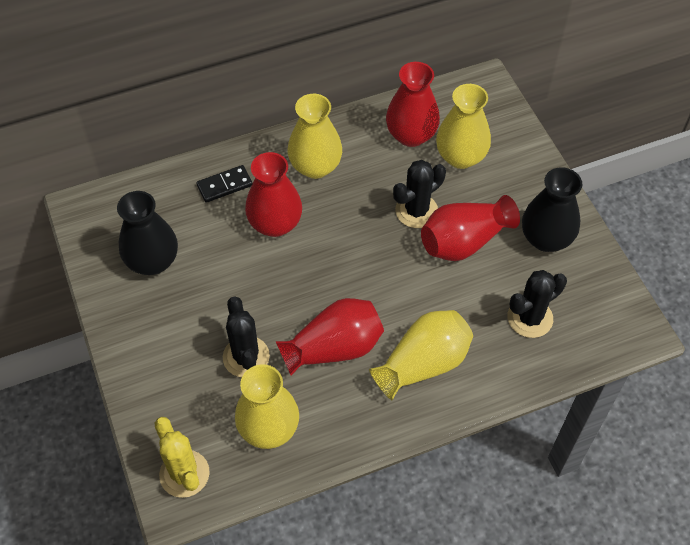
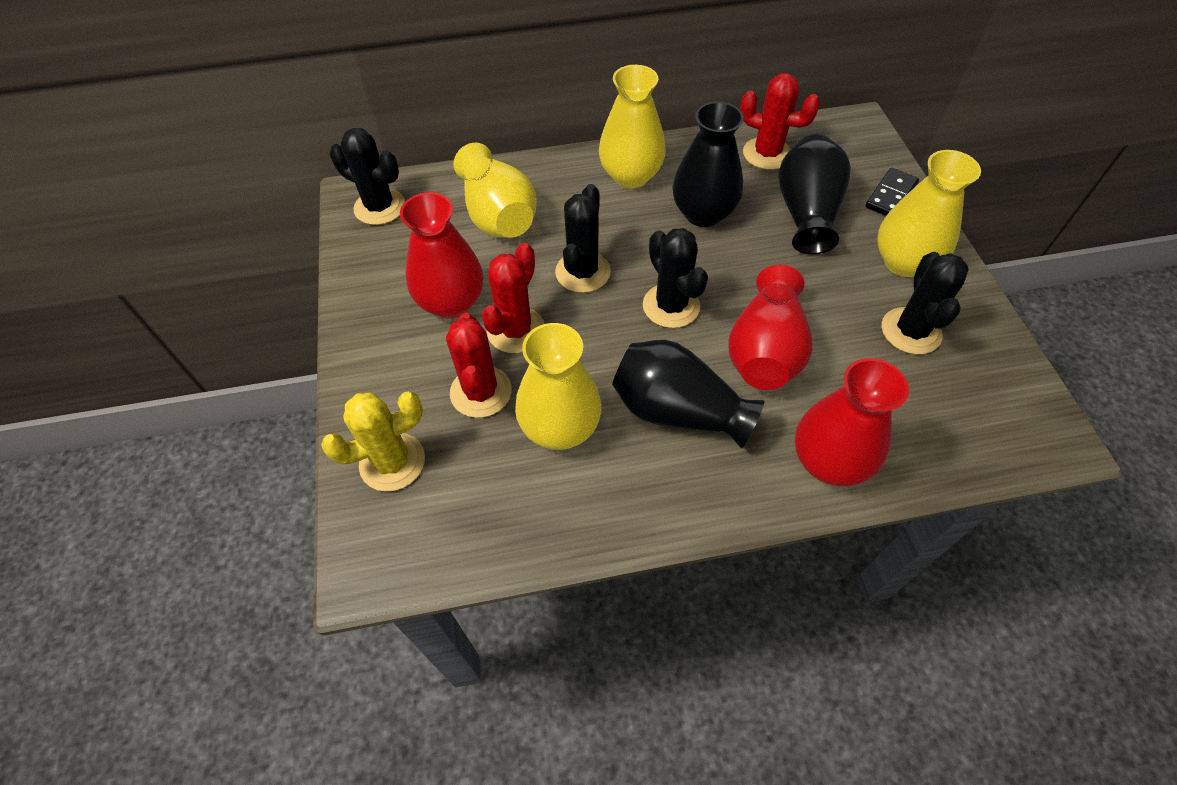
black cactus: 3 -> 4
black vase: 2 -> 3
red cactus: 0 -> 3
red vase: 4 -> 3

